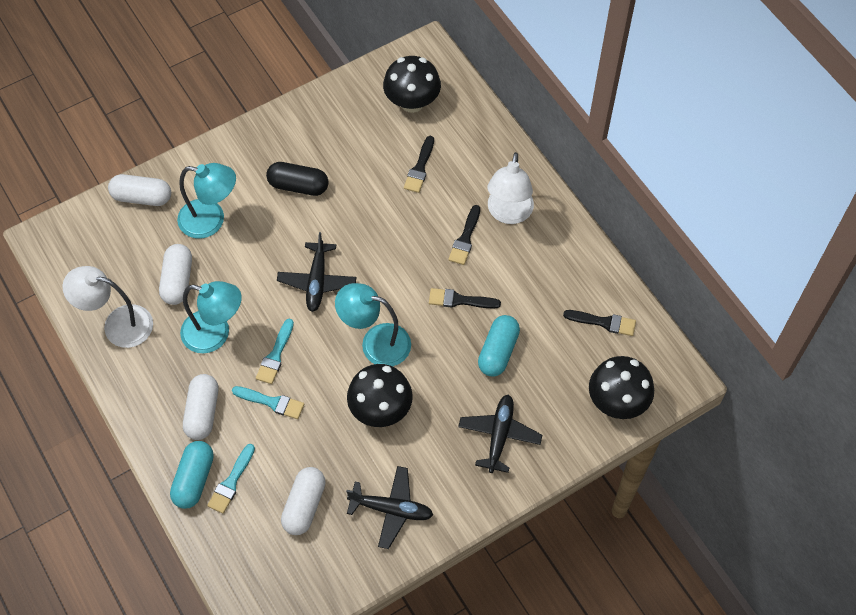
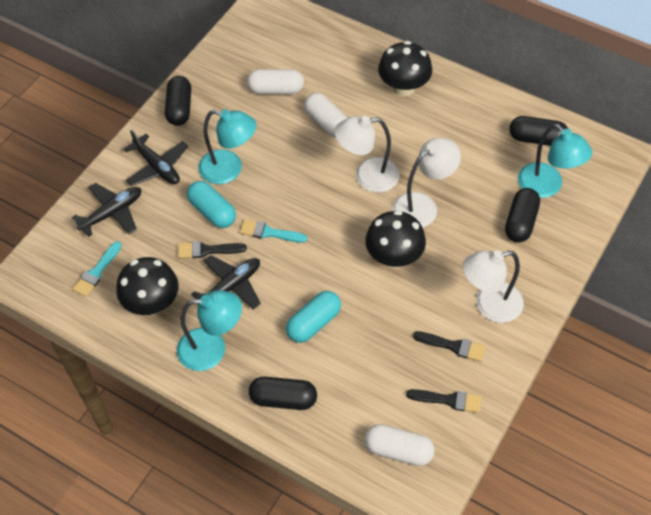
black brush: 4 -> 3
black capsule: 1 -> 4
turquoise brush: 3 -> 2
white capsule: 4 -> 3
white lamp: 2 -> 3

